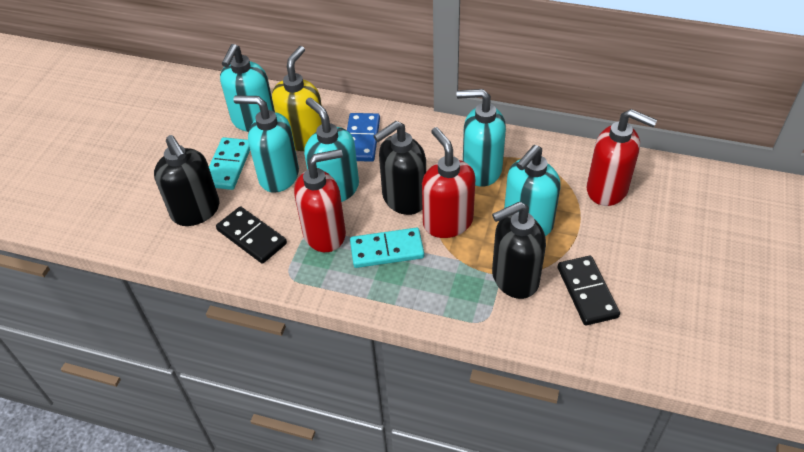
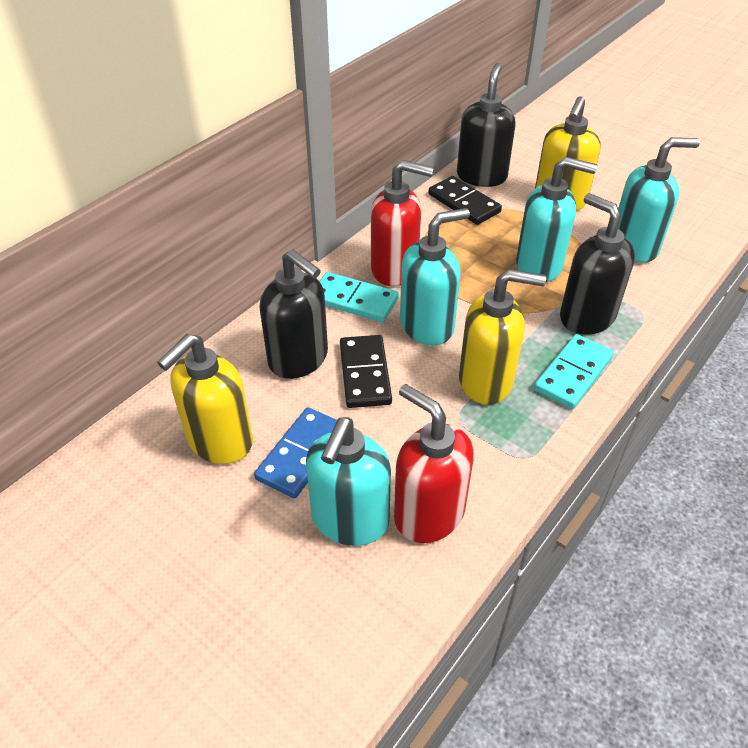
red soap dispenser: 3 -> 2
turquoise soap dispenser: 5 -> 4
yellow soap dispenser: 1 -> 3

